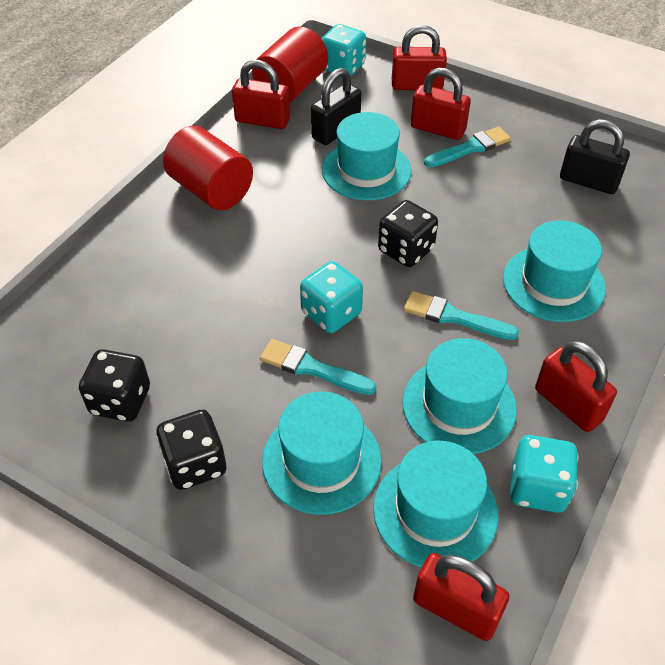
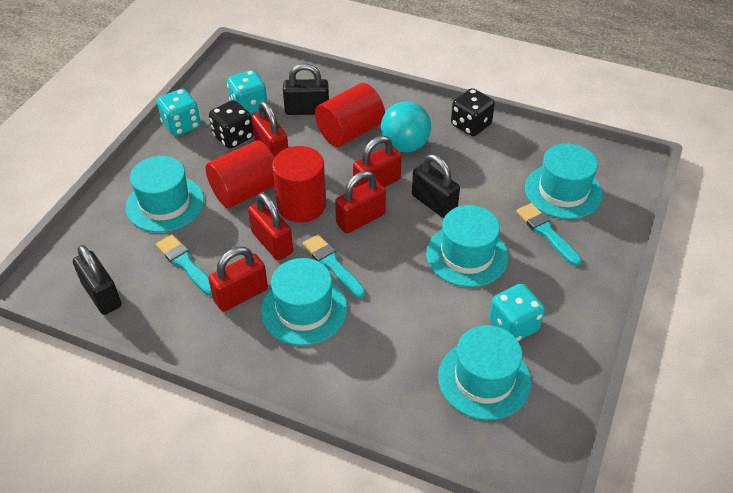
black dice: 3 -> 2
black padlock: 2 -> 3
red cylinder: 2 -> 3
turquoise ball: 0 -> 1

